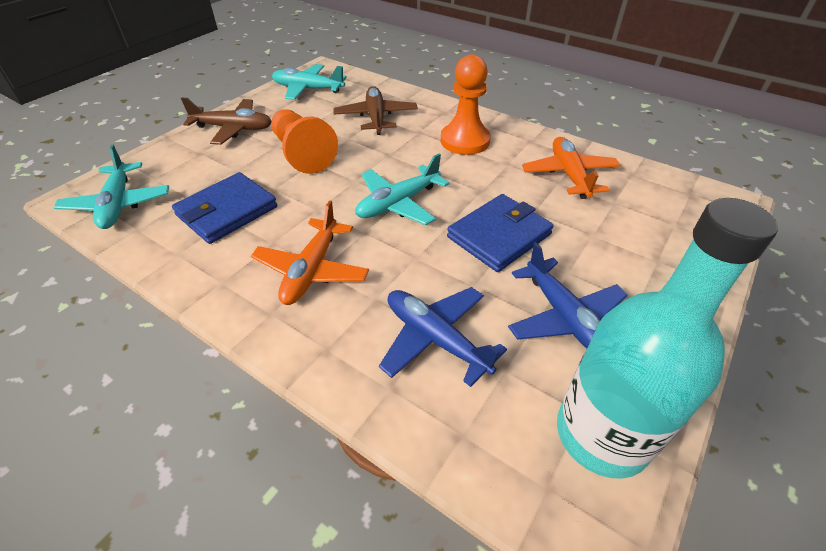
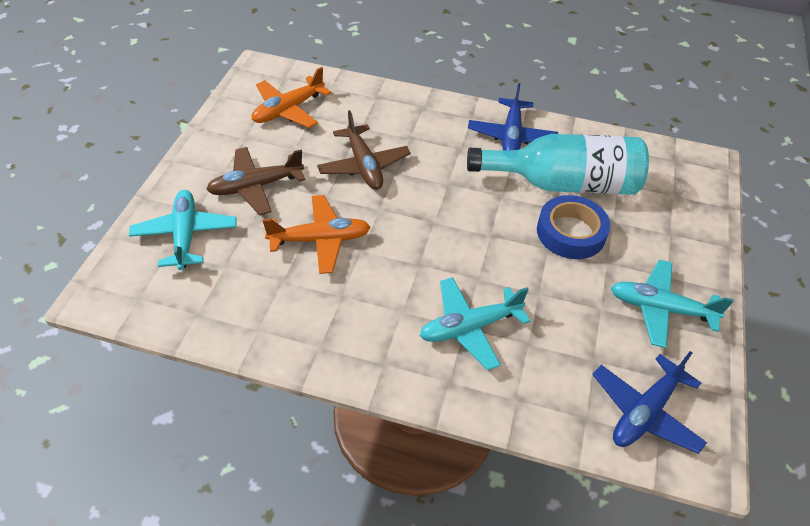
blue tape: 0 -> 1
blue wallet: 2 -> 0
orange pawn: 2 -> 0

